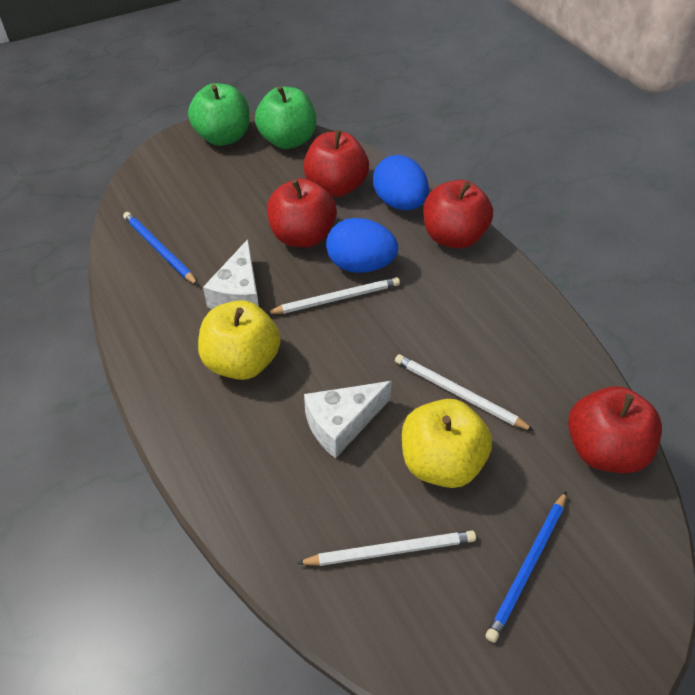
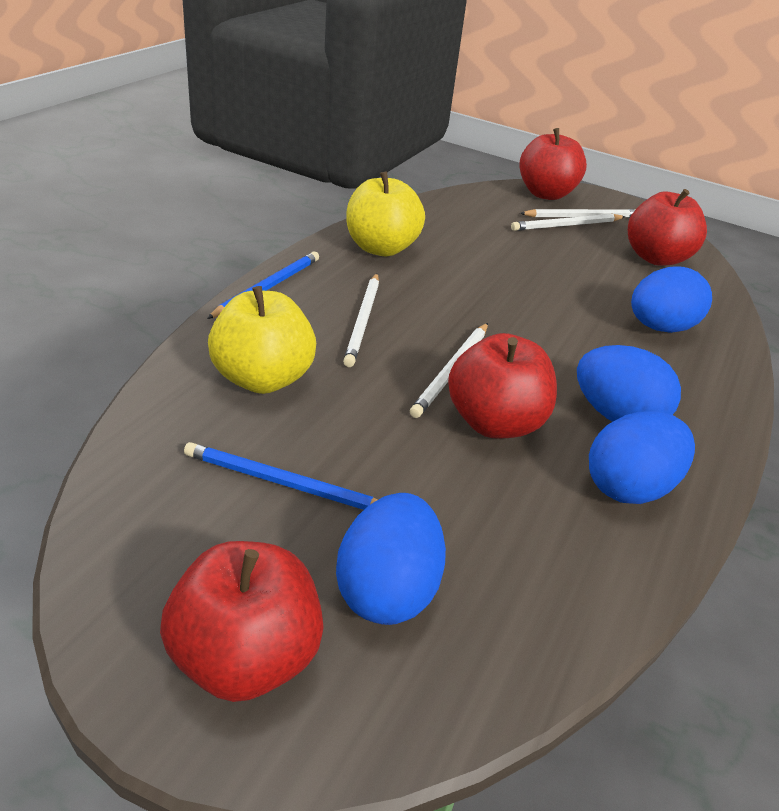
blue egg: 2 -> 4
green apple: 2 -> 0
white cheese: 2 -> 0
white pencil: 3 -> 4

